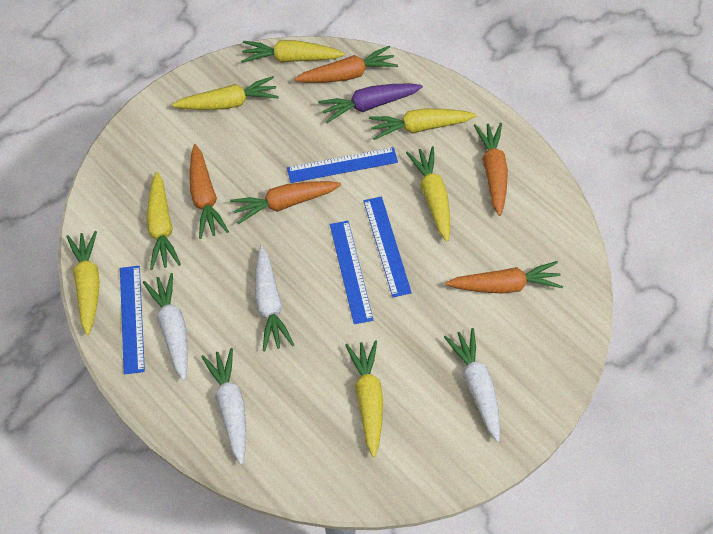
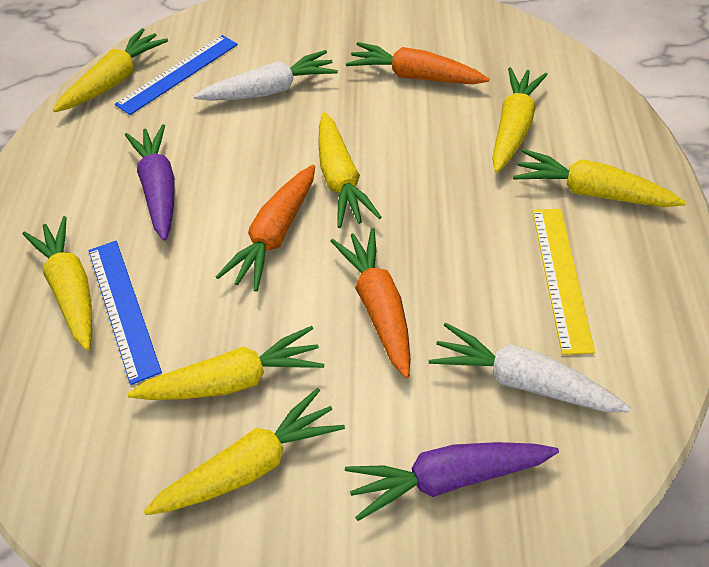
blue ruler: 4 -> 2
orange carrot: 5 -> 3
purple carrot: 1 -> 2
white carrot: 4 -> 2
yellow ruler: 0 -> 1

